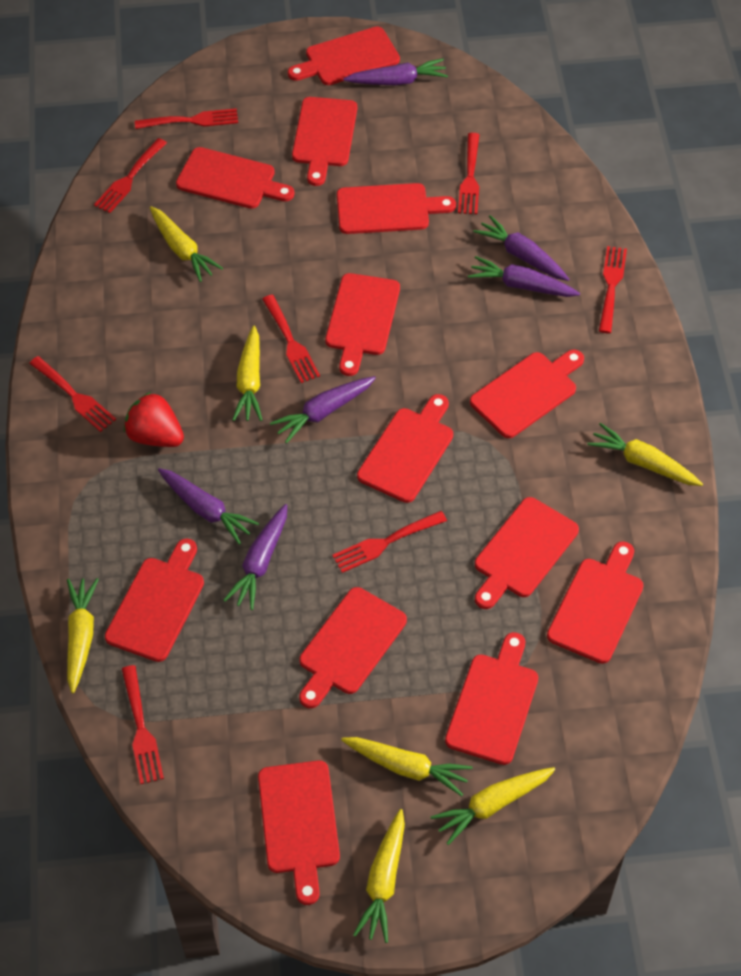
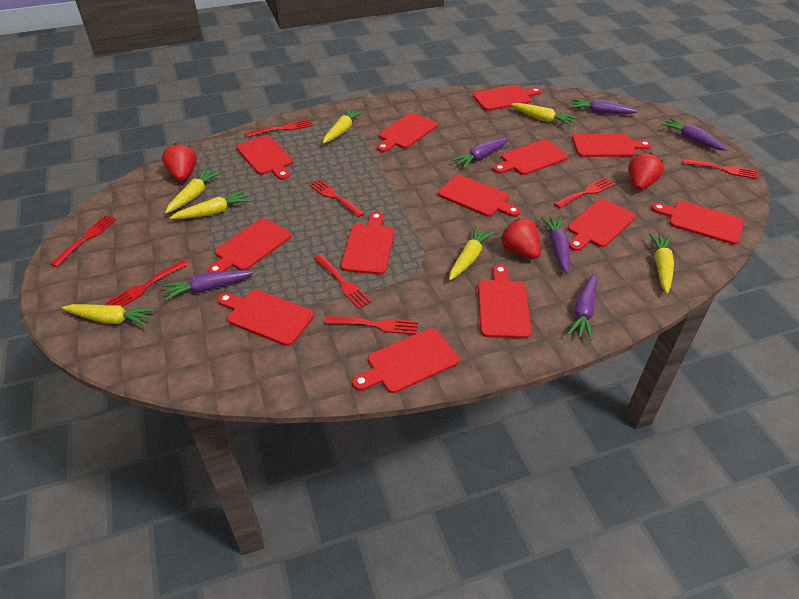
red strawberry: 1 -> 3

